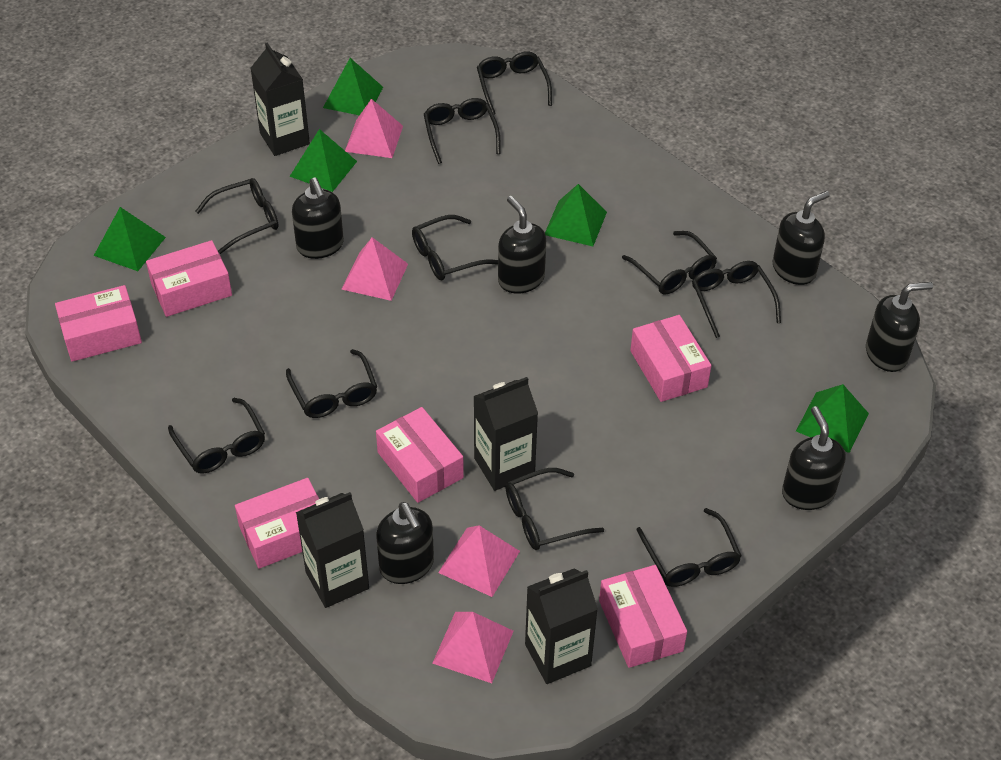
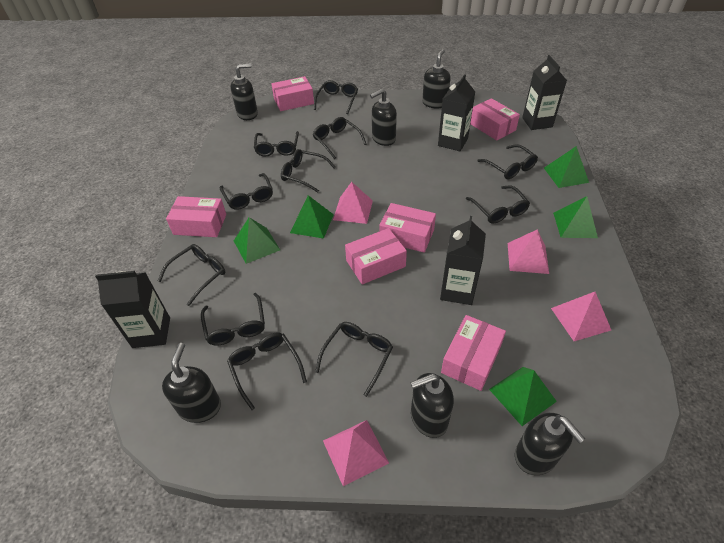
black glasses: 10 -> 11

